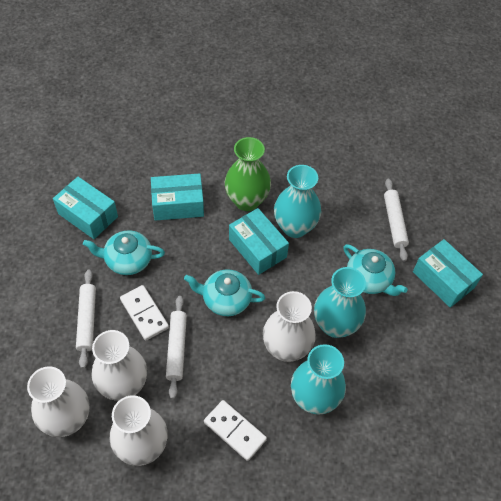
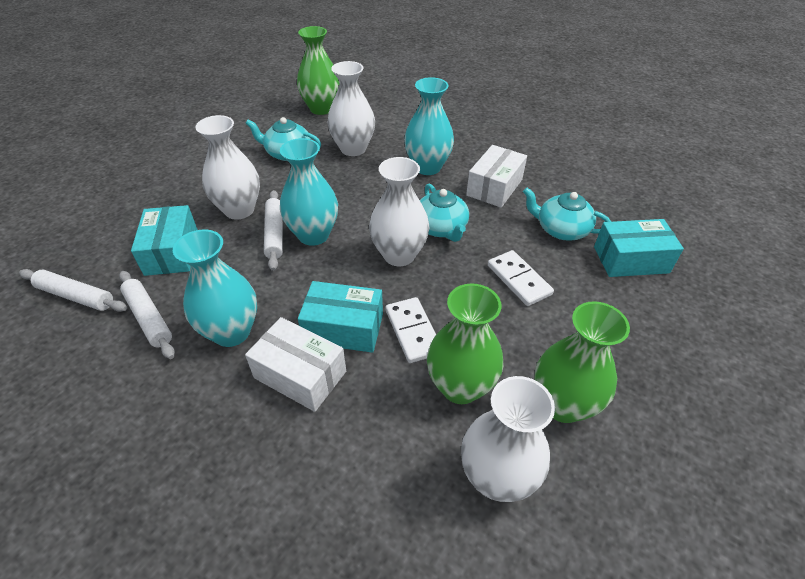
green vase: 1 -> 3
turquoise box: 4 -> 3
white box: 0 -> 2

